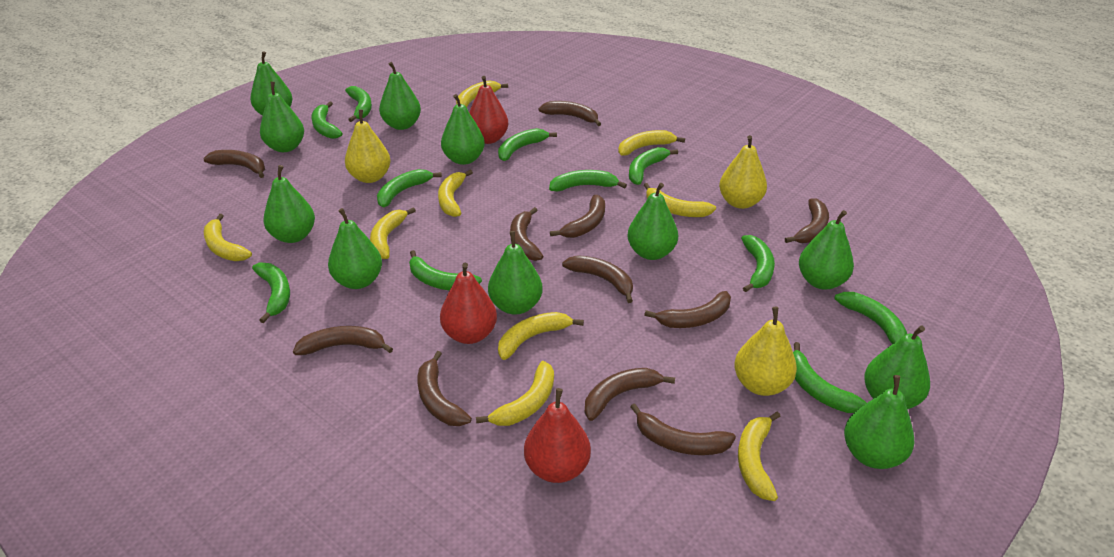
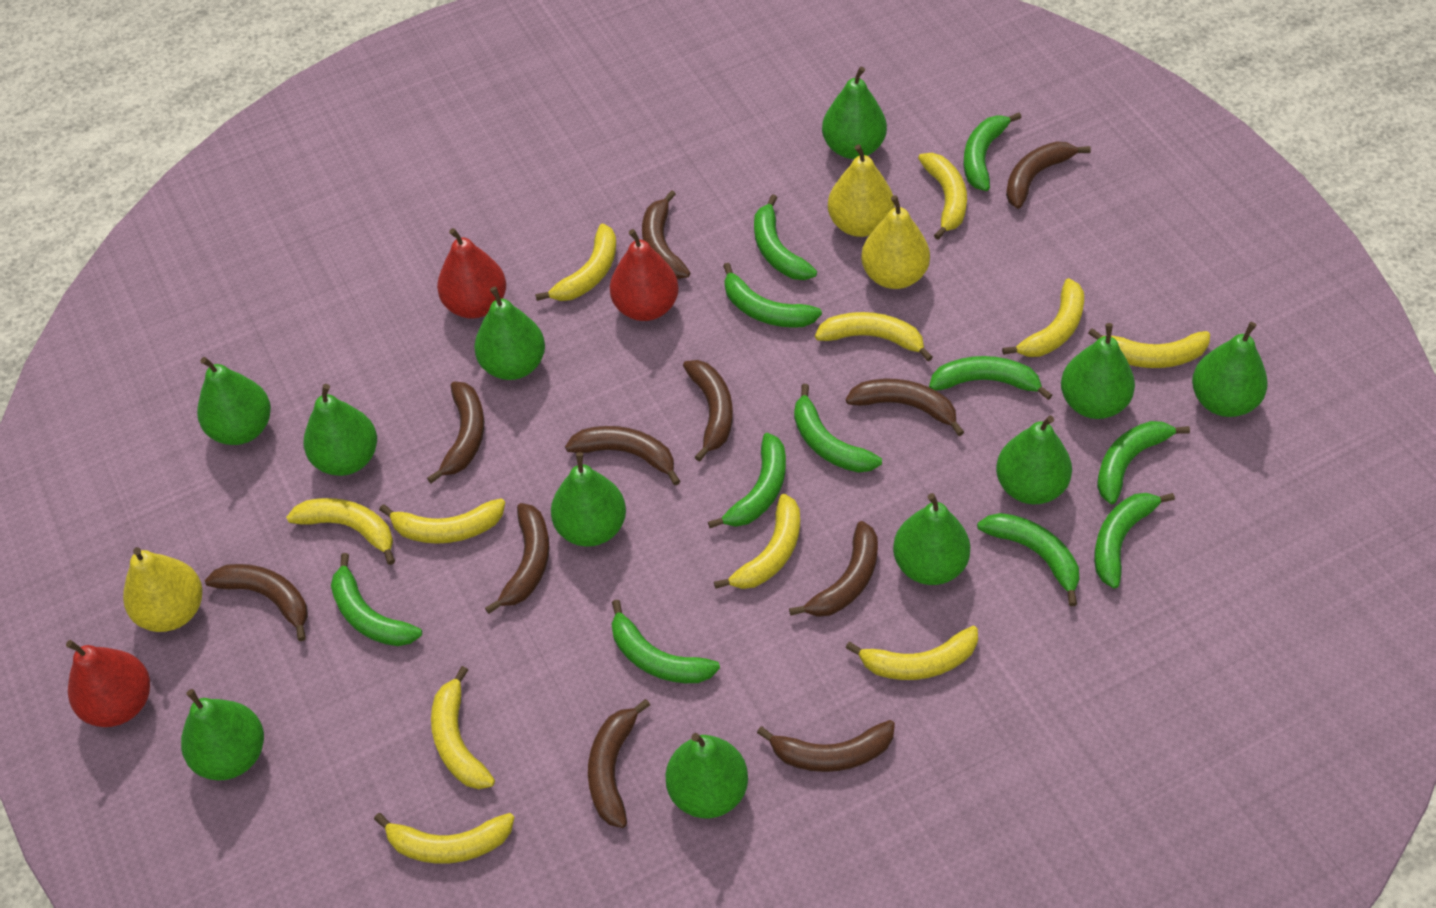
yellow banana: 9 -> 11

